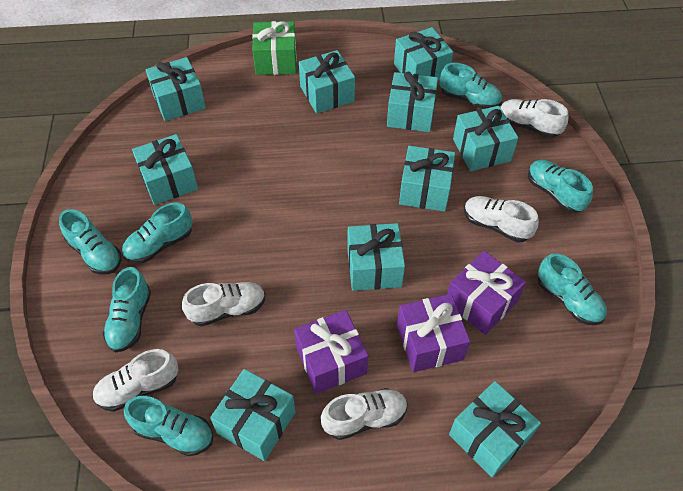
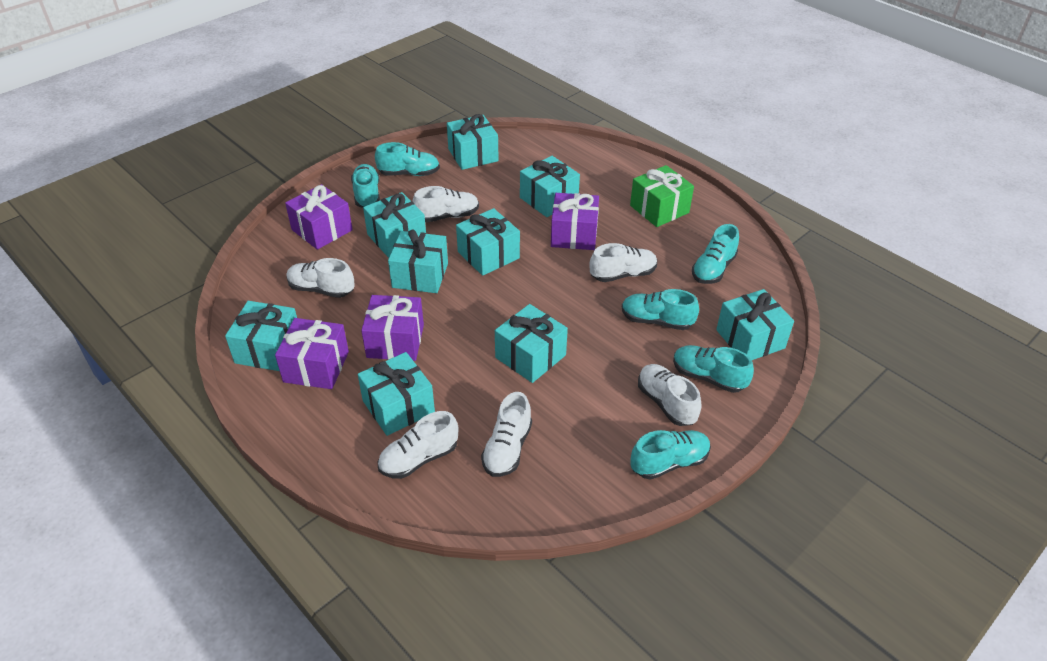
purple gift: 3 -> 4
turquoise gift: 10 -> 9
turquoise shoe: 7 -> 6
white shoe: 5 -> 6

